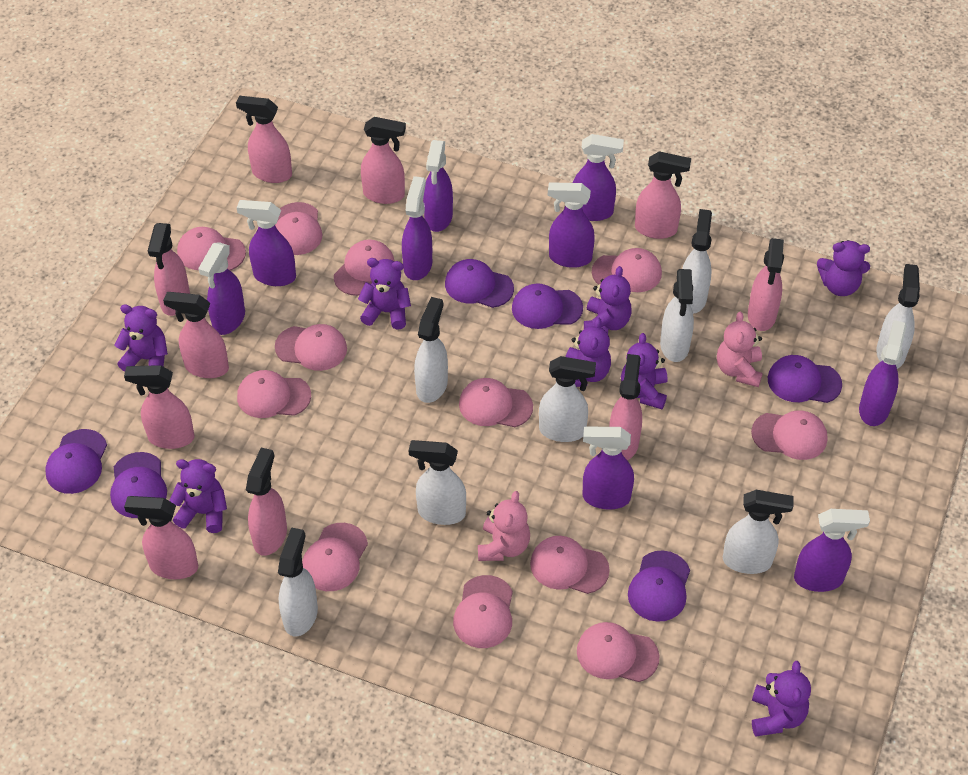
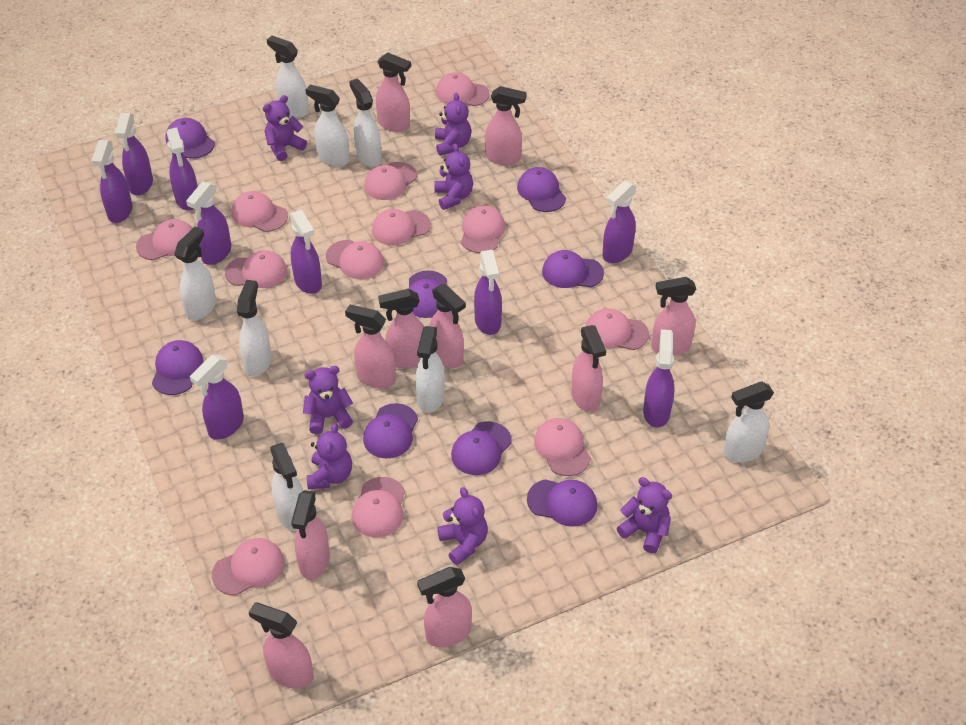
pink teddy bear: 2 -> 0
purple cap: 6 -> 8
purple teddy bear: 8 -> 7

